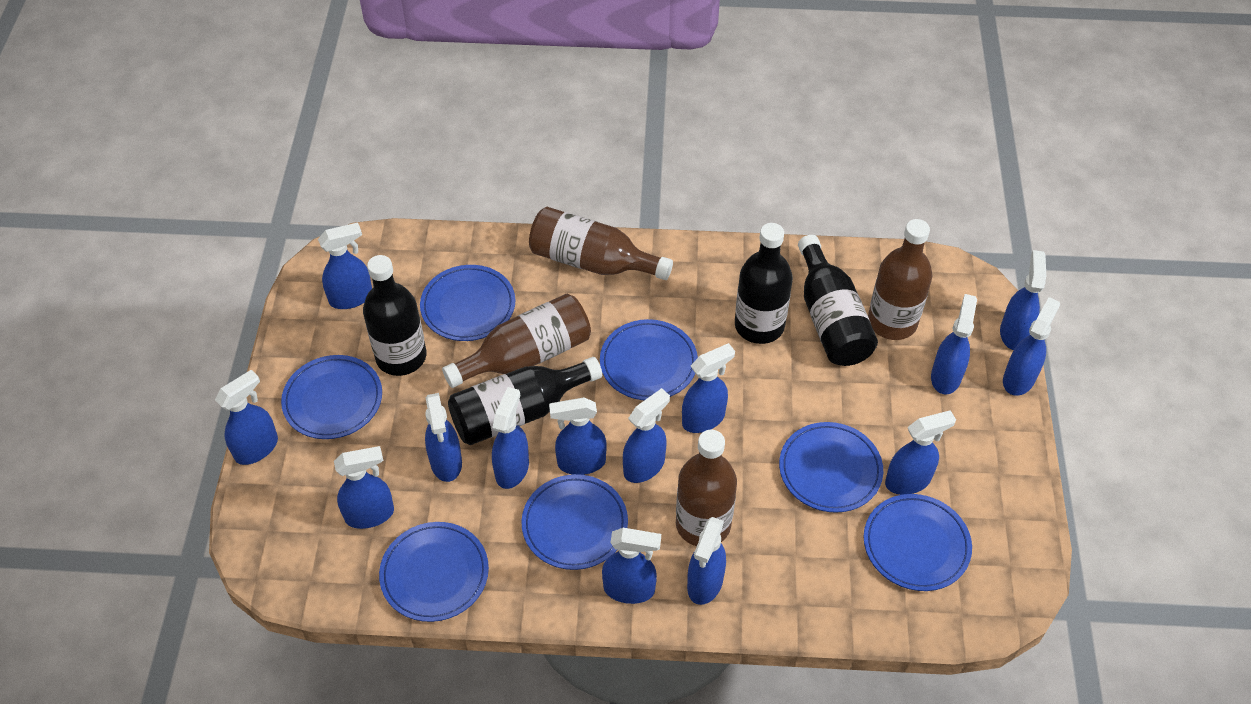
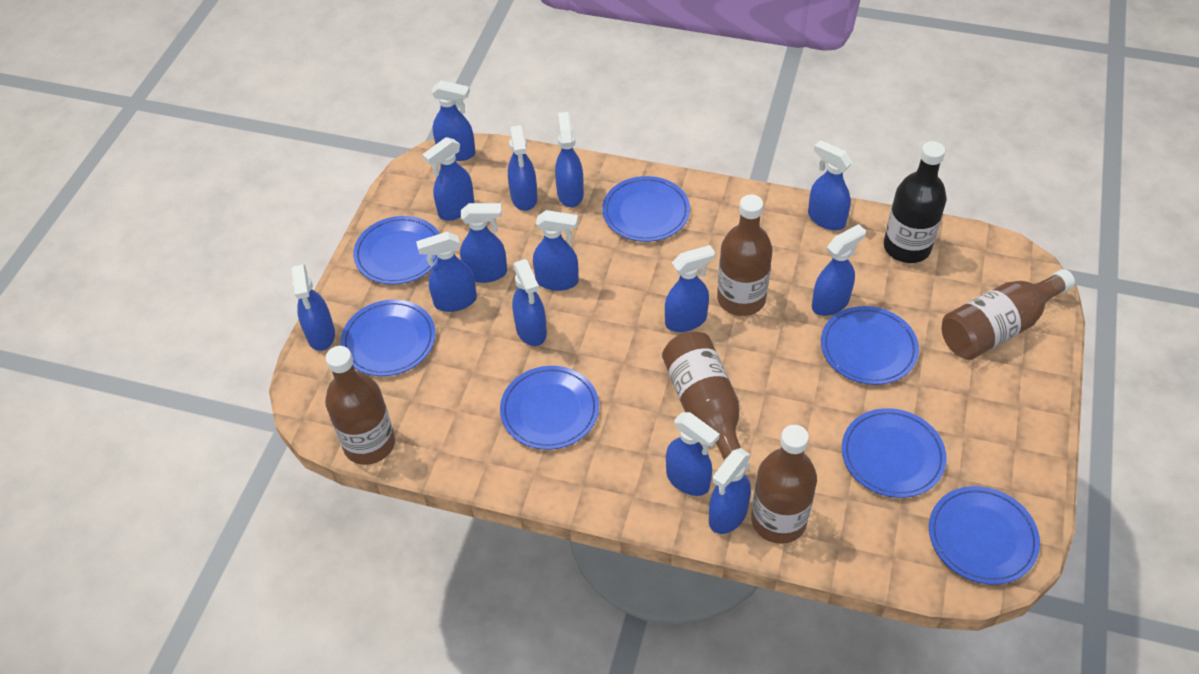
black bottle: 4 -> 1
brown bottle: 4 -> 5

